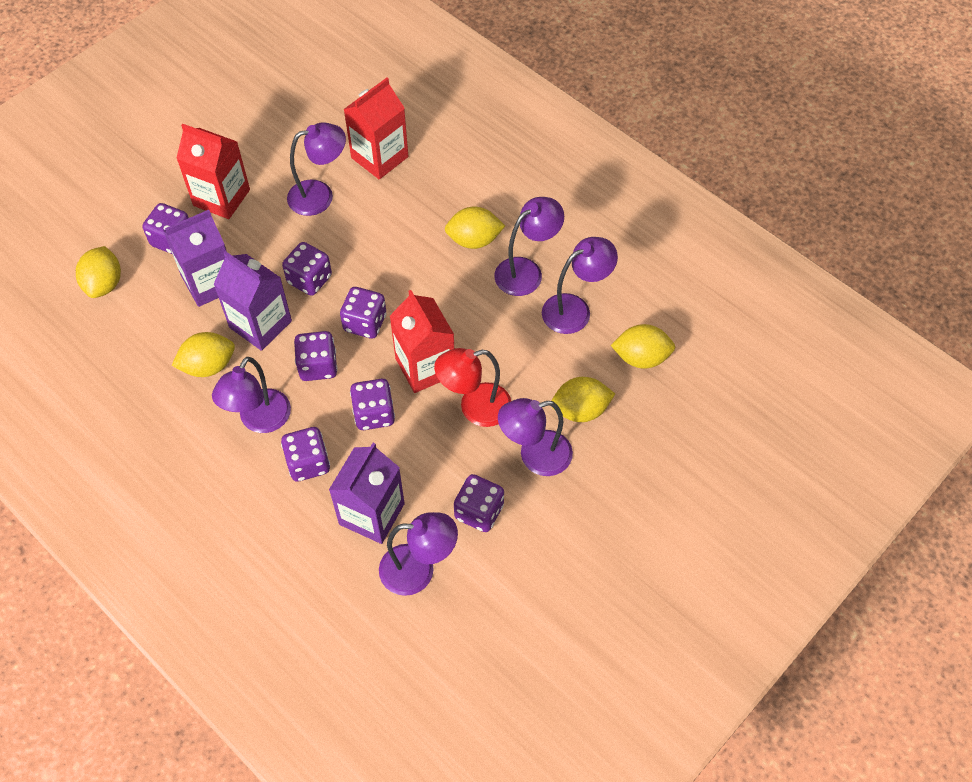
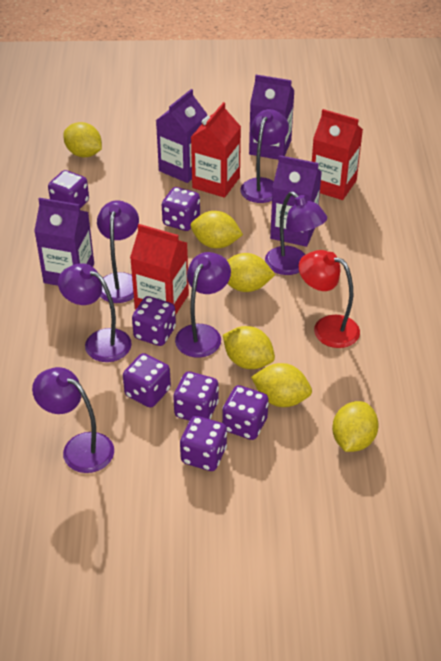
purple carton: 3 -> 4
yellow lemon: 5 -> 6

